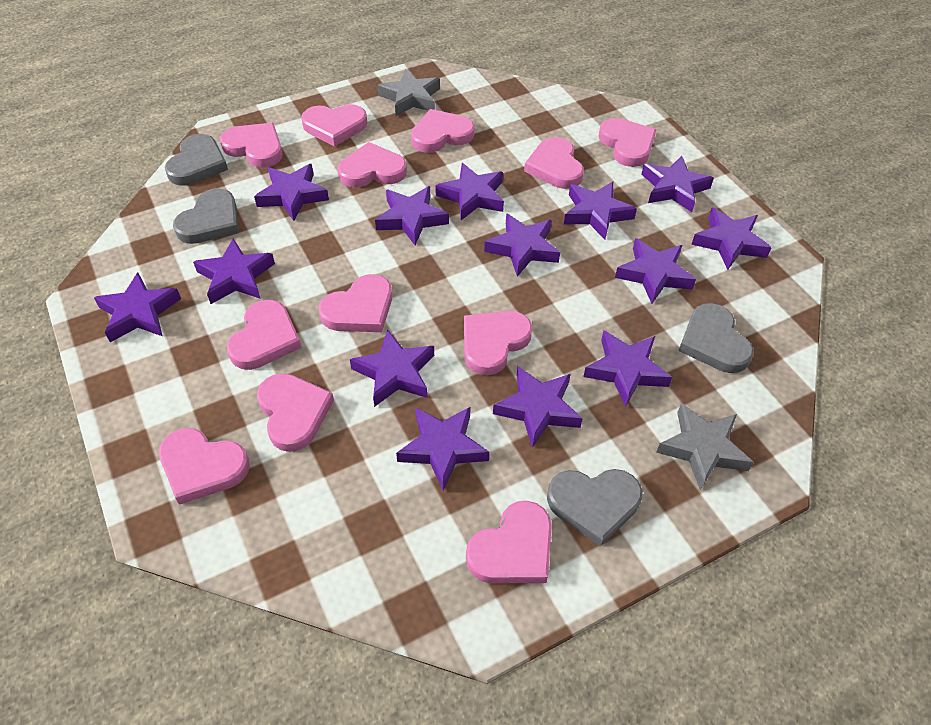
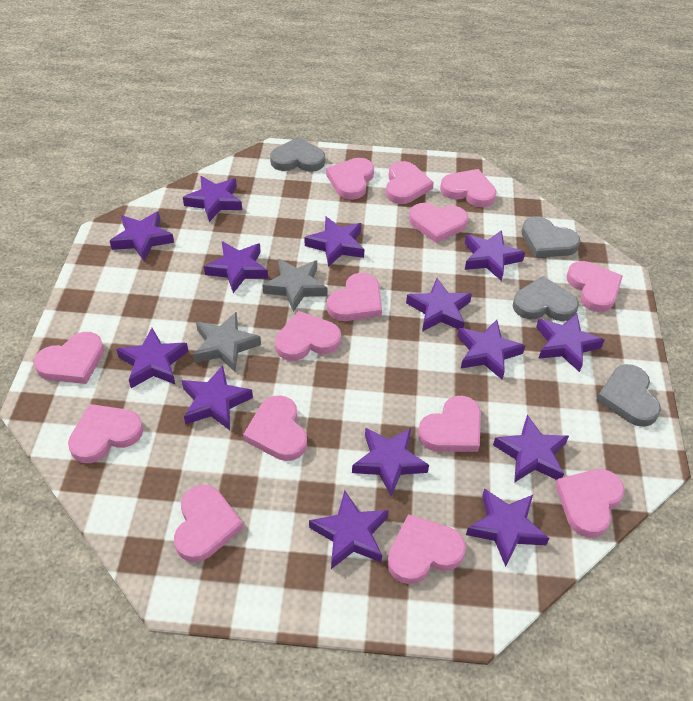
pink heart: 12 -> 14

